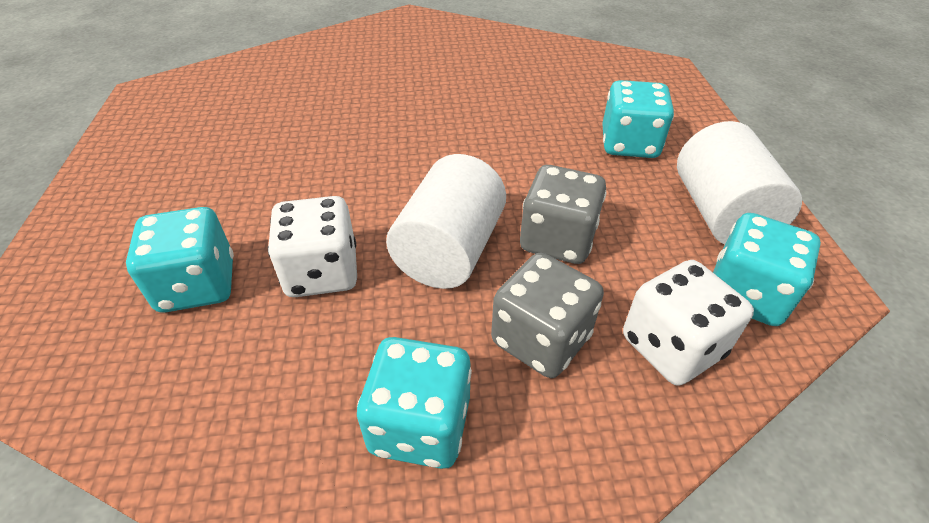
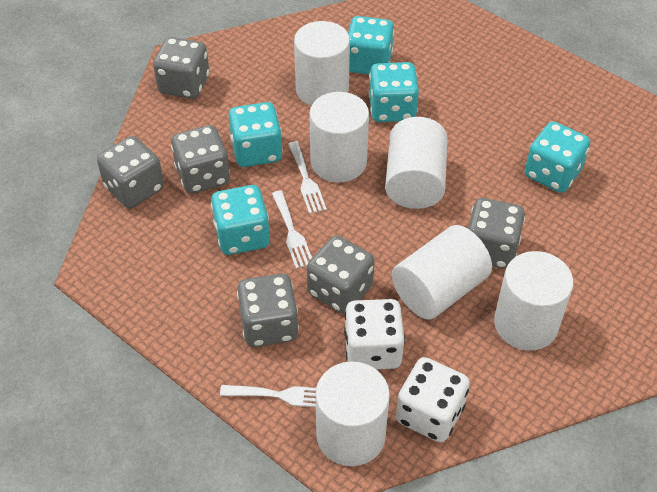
grey dice: 2 -> 6
turquoise dice: 4 -> 5
white cylinder: 2 -> 6
white fork: 0 -> 3

